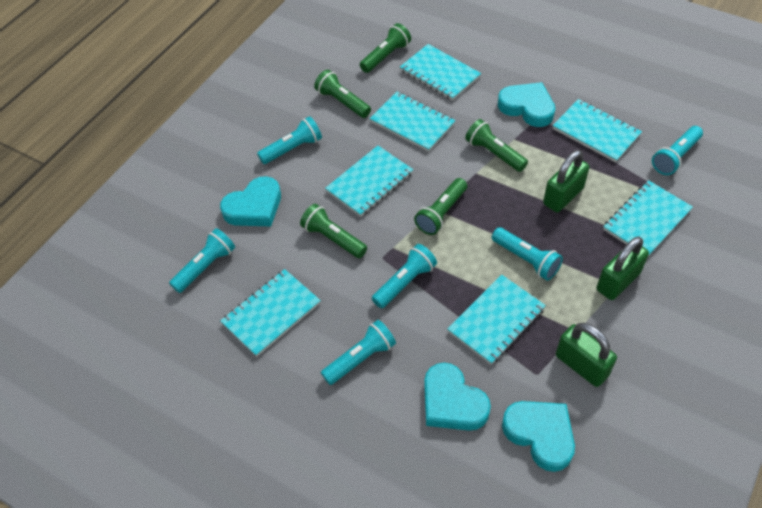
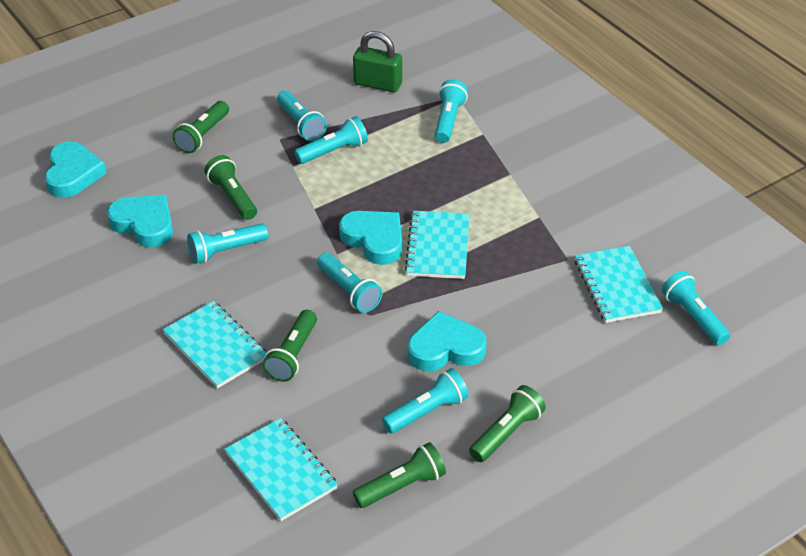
green padlock: 3 -> 1
turquoise flashlight: 6 -> 7
turquoise notebook: 7 -> 4

